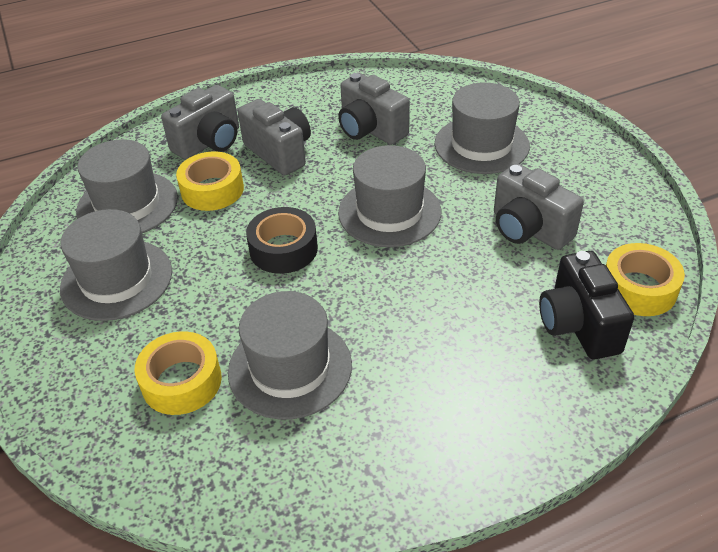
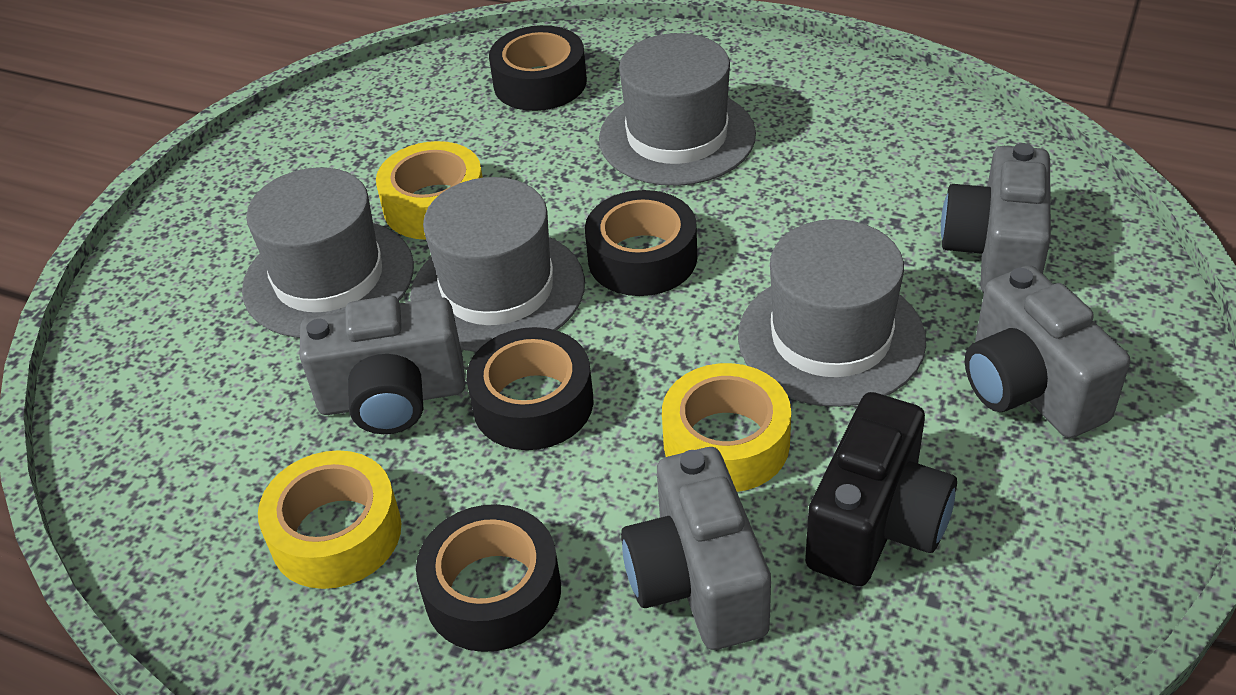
black tape: 1 -> 4
grey hat: 5 -> 4

